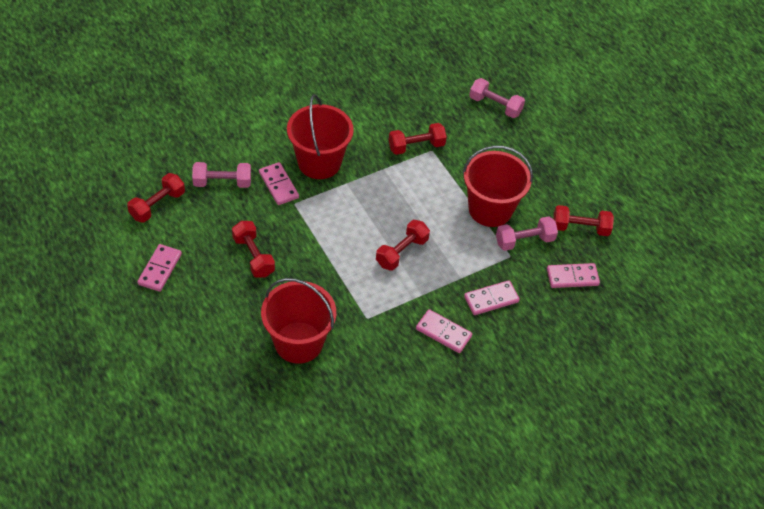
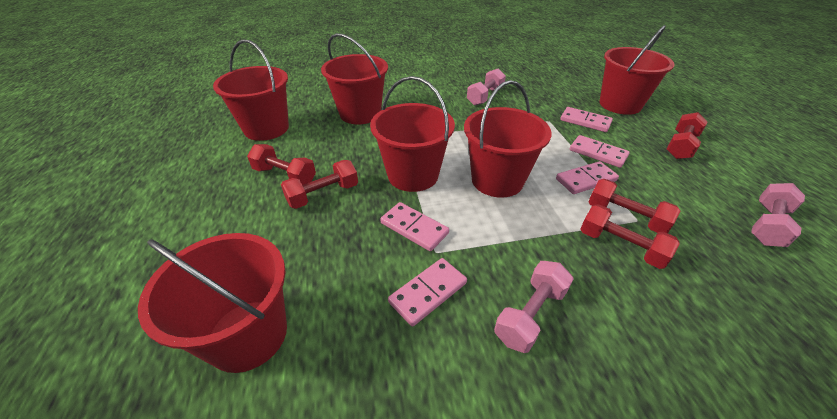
red bucket: 3 -> 6

